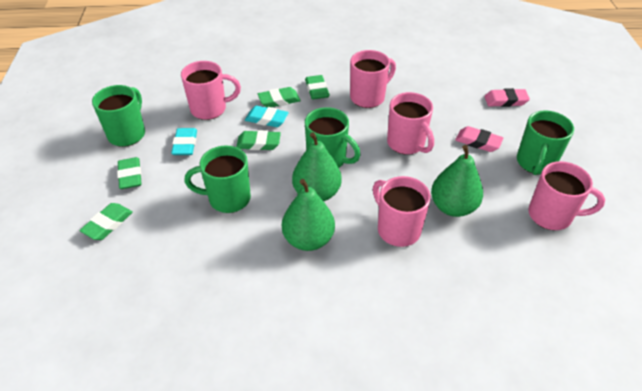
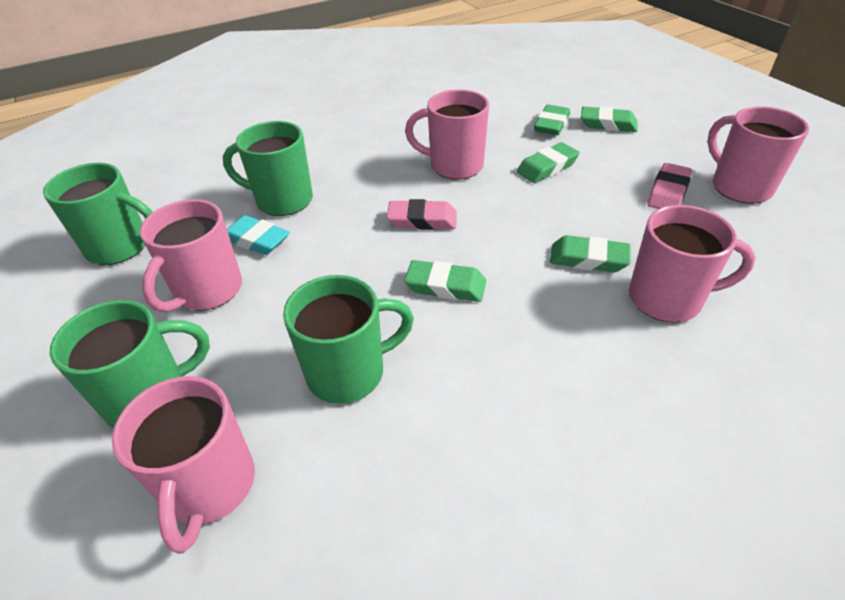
green pear: 3 -> 0
turquoise eraser: 2 -> 1

